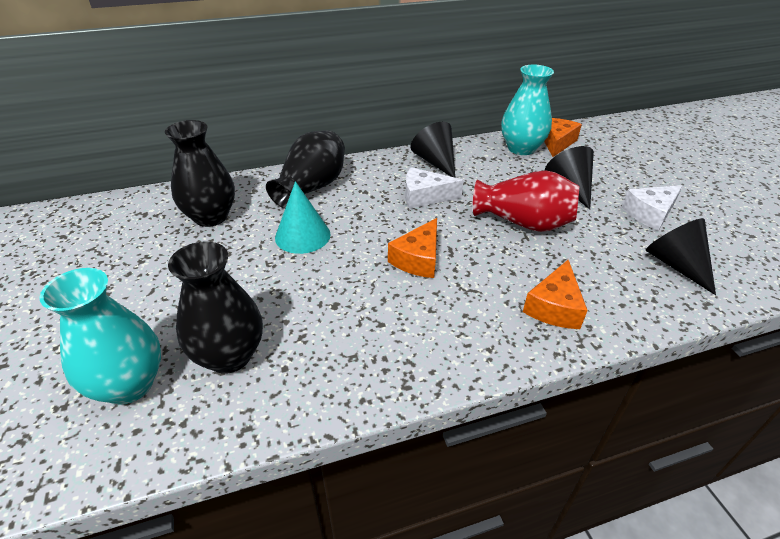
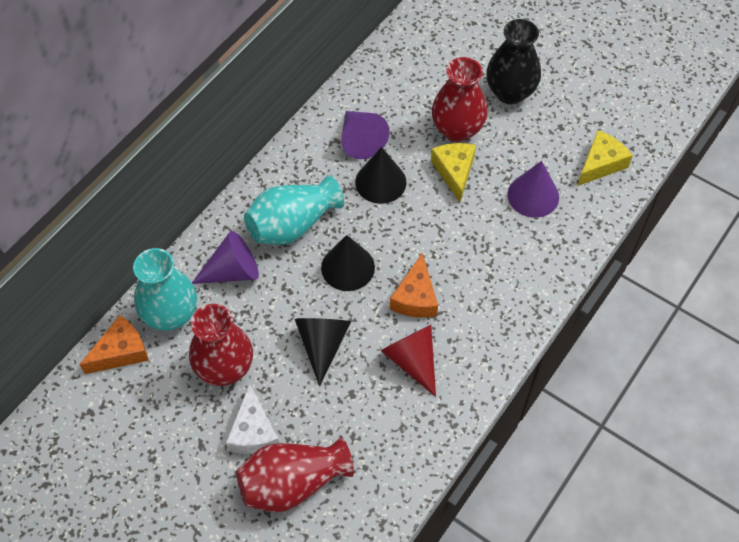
black vase: 3 -> 1
orange cheese: 3 -> 2
purple cone: 0 -> 3
red cone: 0 -> 1
red vase: 1 -> 3
turquoise cone: 1 -> 0
white cheese: 2 -> 1
yellow cheese: 0 -> 2

